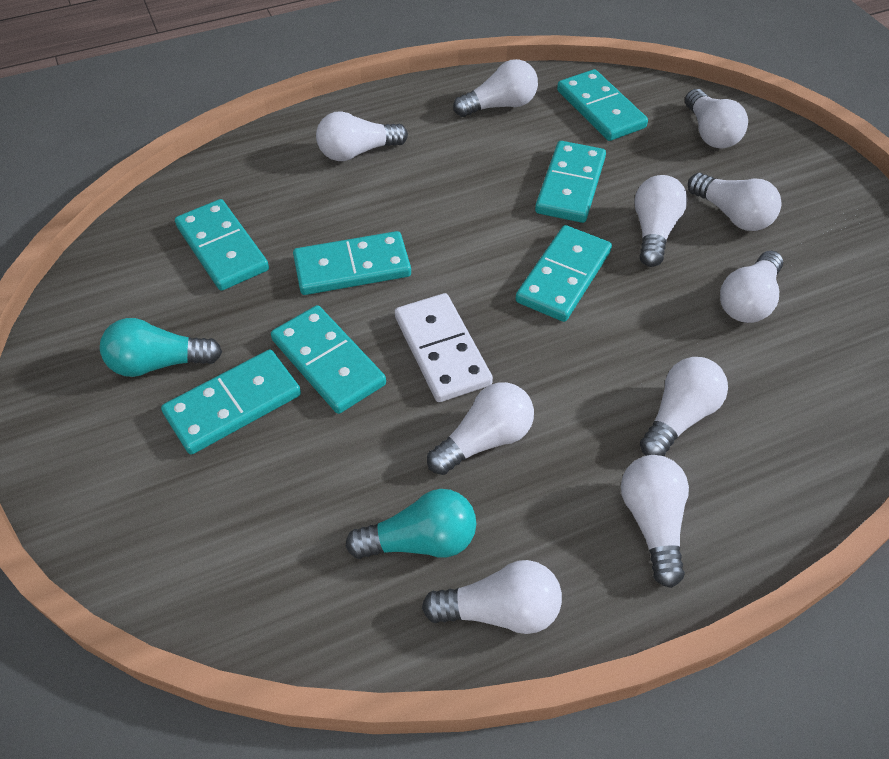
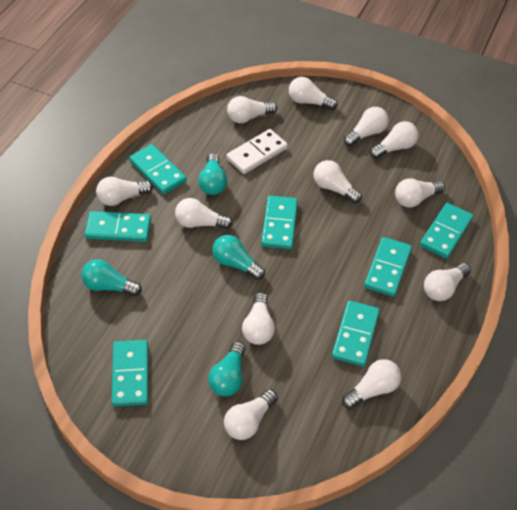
turquoise light bulb: 2 -> 4
white light bulb: 10 -> 12

